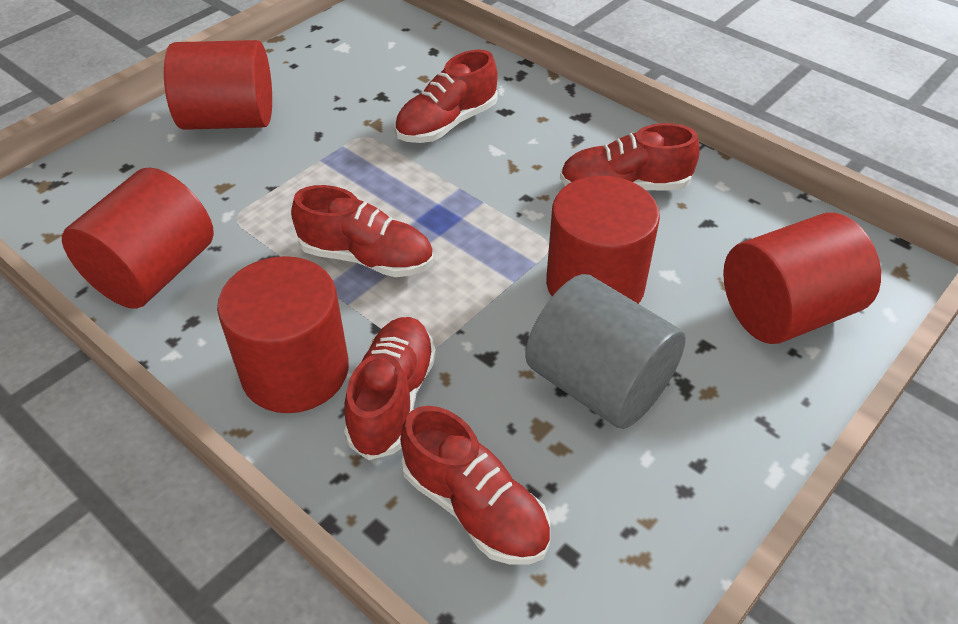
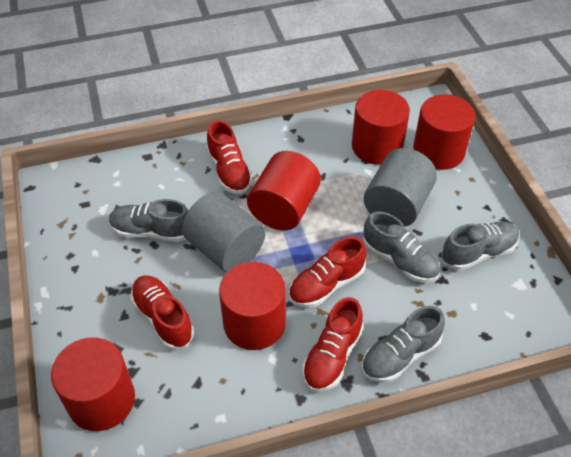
grey cylinder: 1 -> 2
grey shoe: 0 -> 4
red shoe: 5 -> 4

